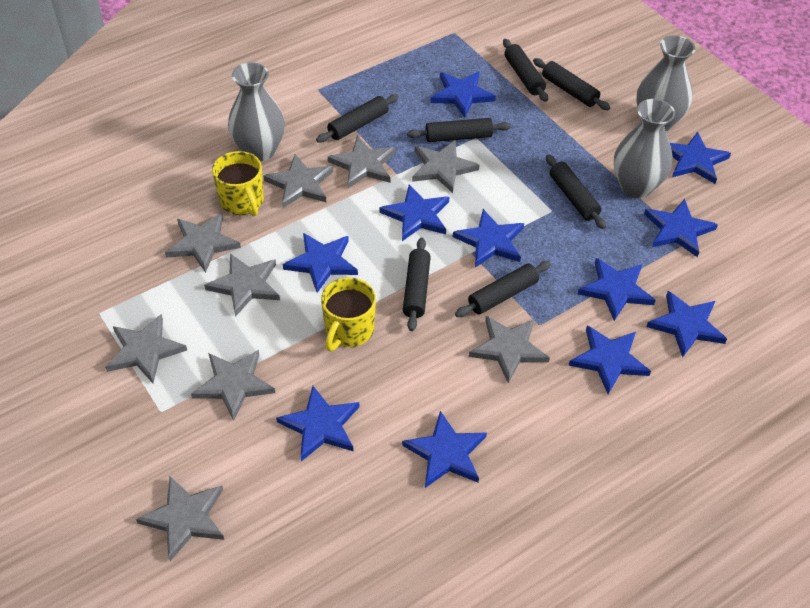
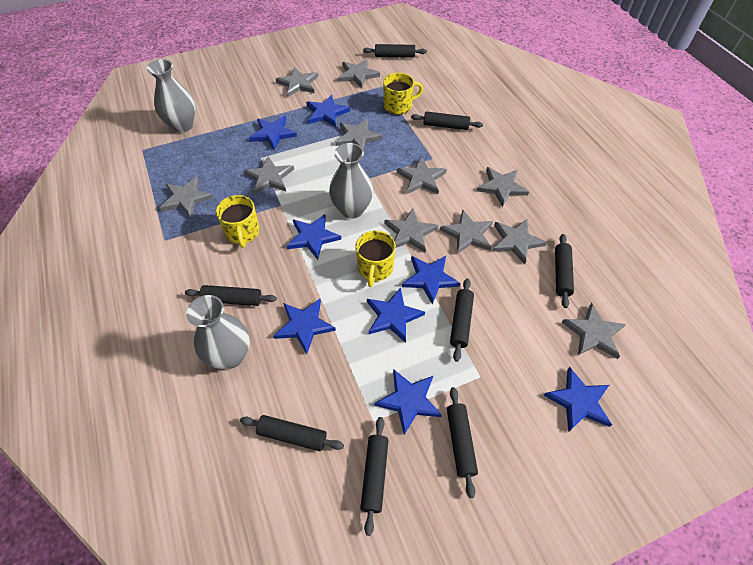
black rolling pin: 7 -> 8
blue star: 11 -> 8
grey star: 9 -> 11
yellow mug: 2 -> 3

